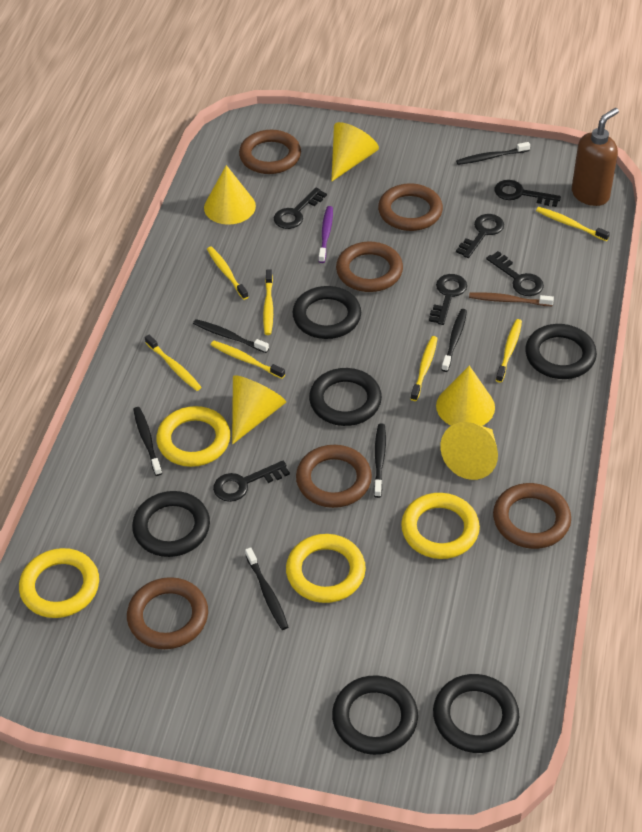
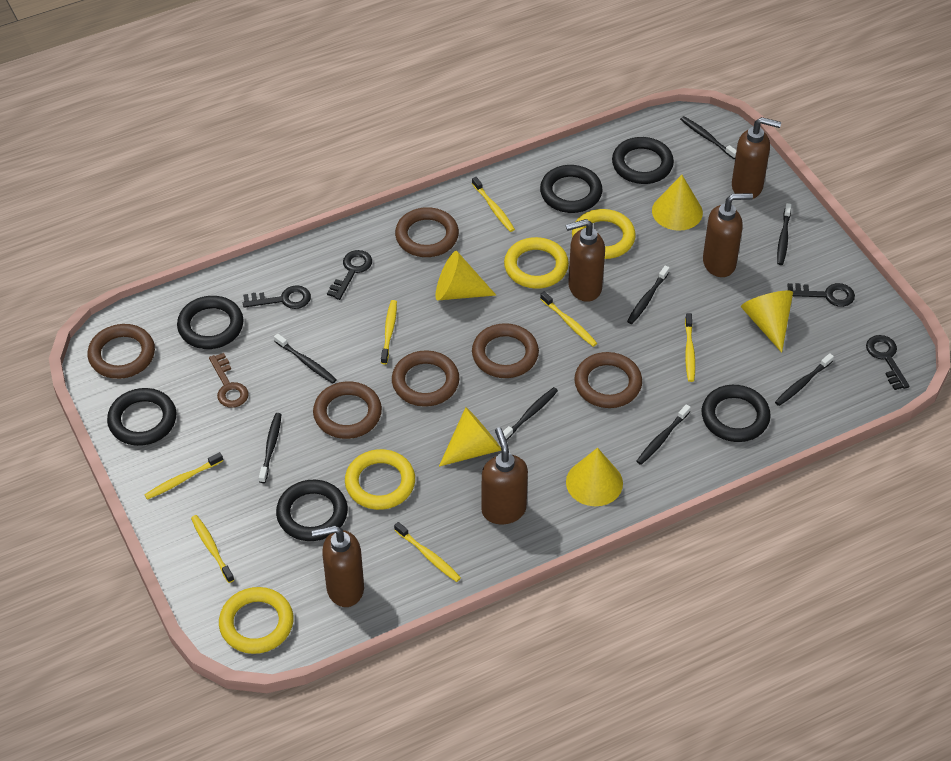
black key: 6 -> 4
black toothbrush: 6 -> 8
brown key: 0 -> 1
brown soap dispenser: 1 -> 5
brown toothbrush: 1 -> 0
purple toothbrush: 1 -> 0

